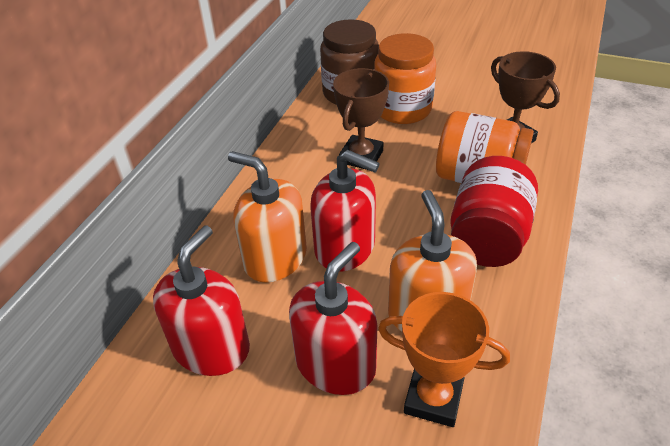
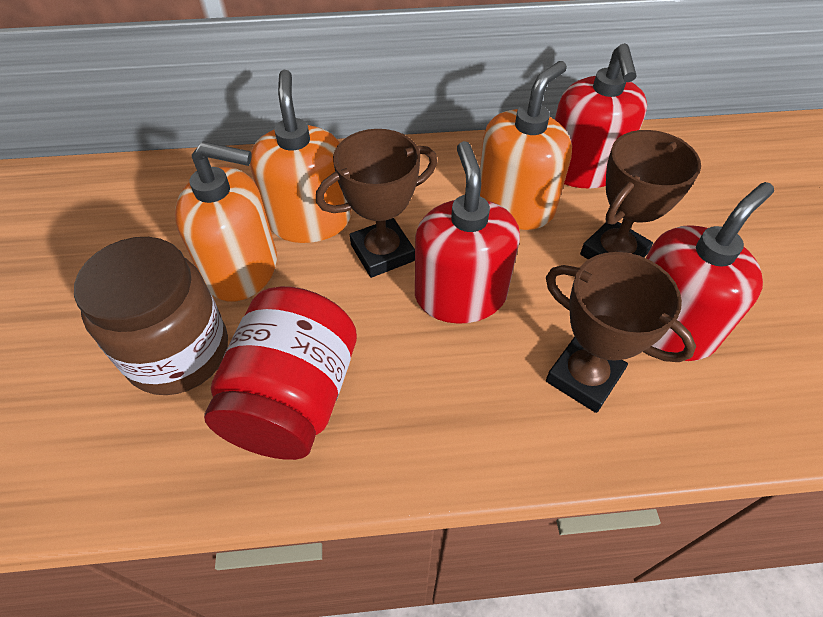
brown trophy: 2 -> 3
orange jar: 2 -> 0
orange soap dispenser: 2 -> 3
orange trophy: 1 -> 0

